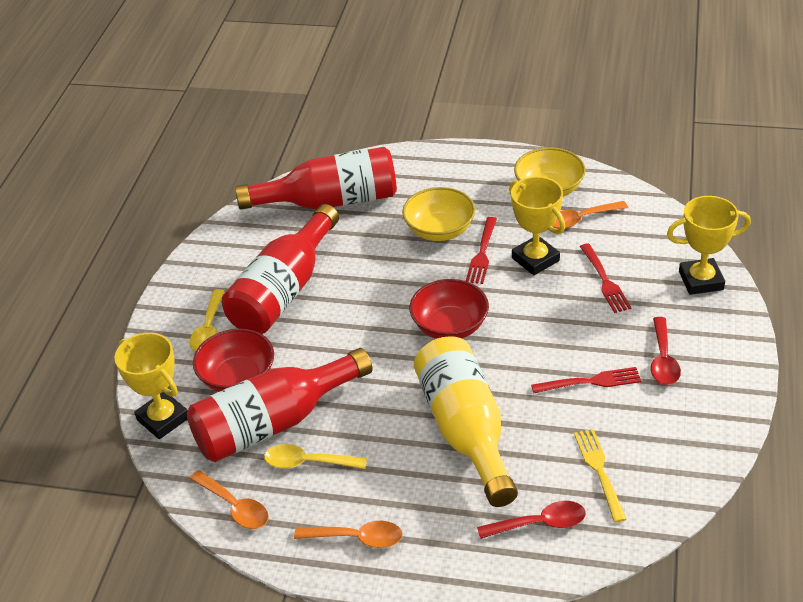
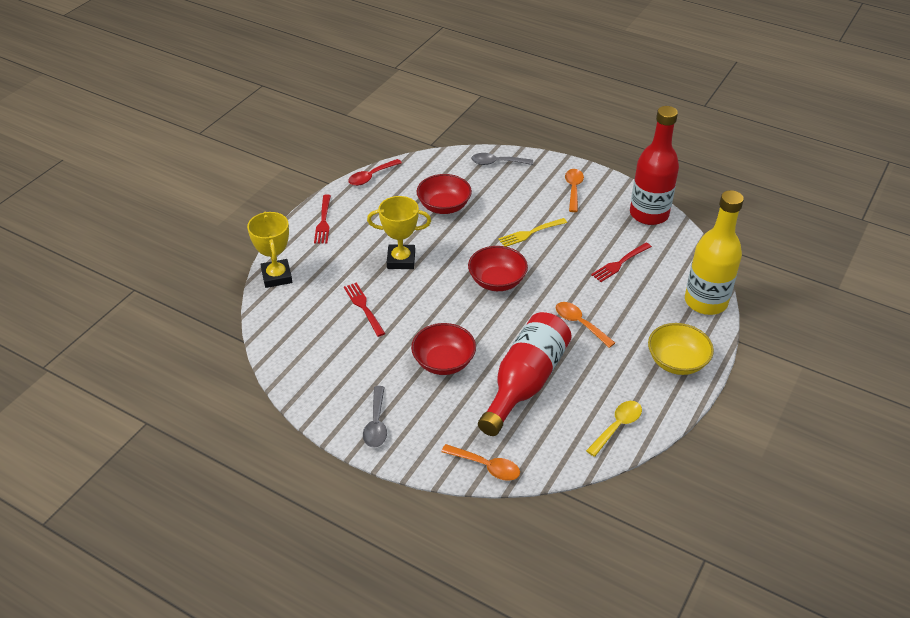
grey spoon: 0 -> 2
red bottle: 3 -> 2
red bowl: 2 -> 3
red spoon: 2 -> 1
yellow bowl: 2 -> 1
yellow spoon: 2 -> 1
yellow trophy: 3 -> 2

